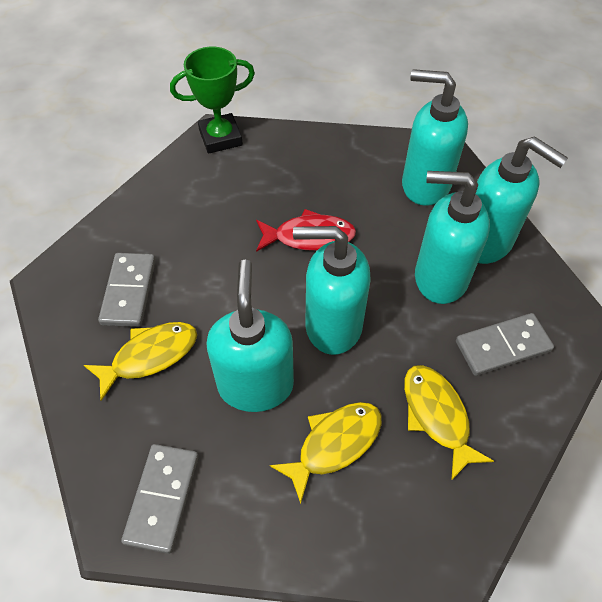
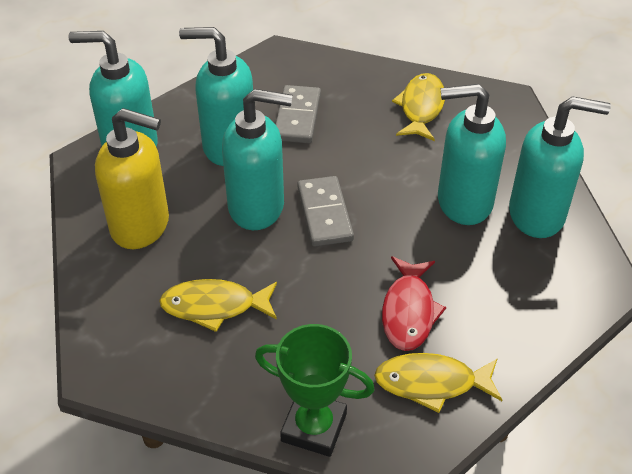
grey domino: 3 -> 2
yellow soap dispenser: 0 -> 1

